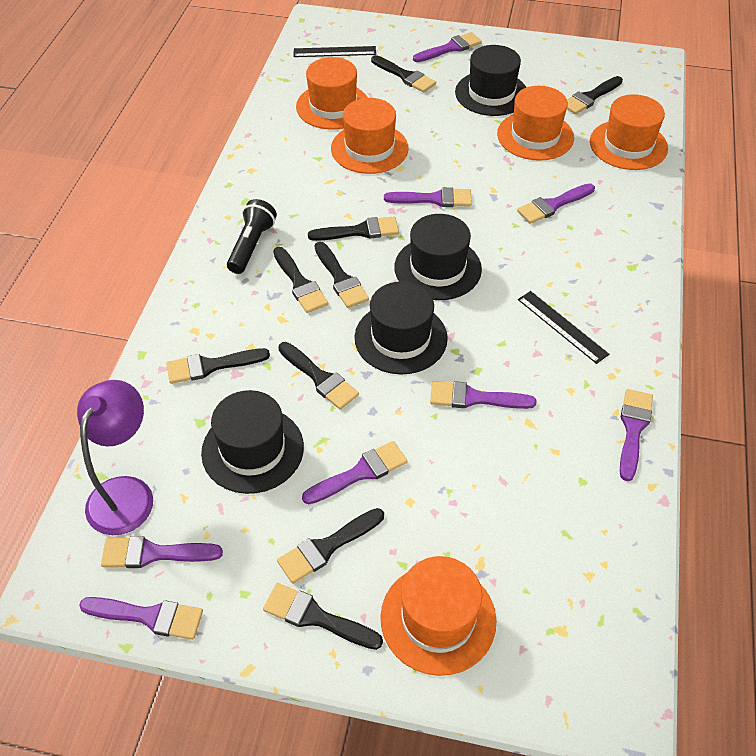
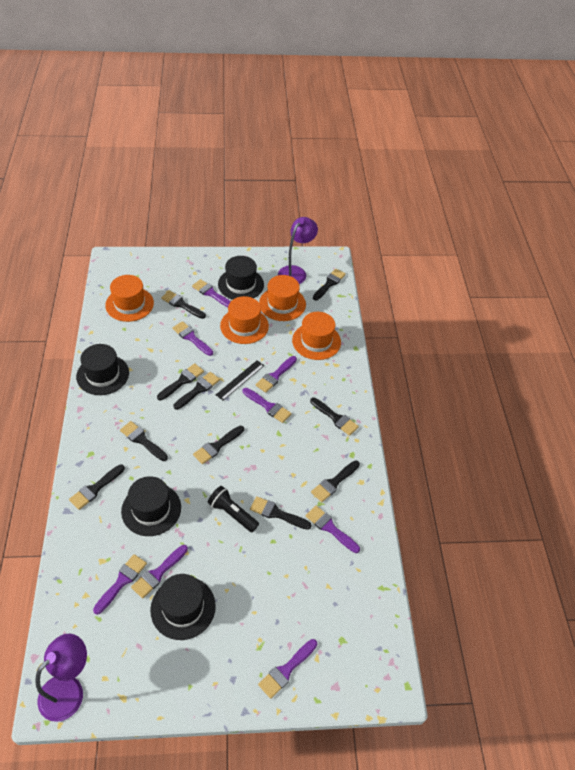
black brush: 9 -> 10
black ruler: 2 -> 1
orange hat: 5 -> 4
purple lamp: 1 -> 2

